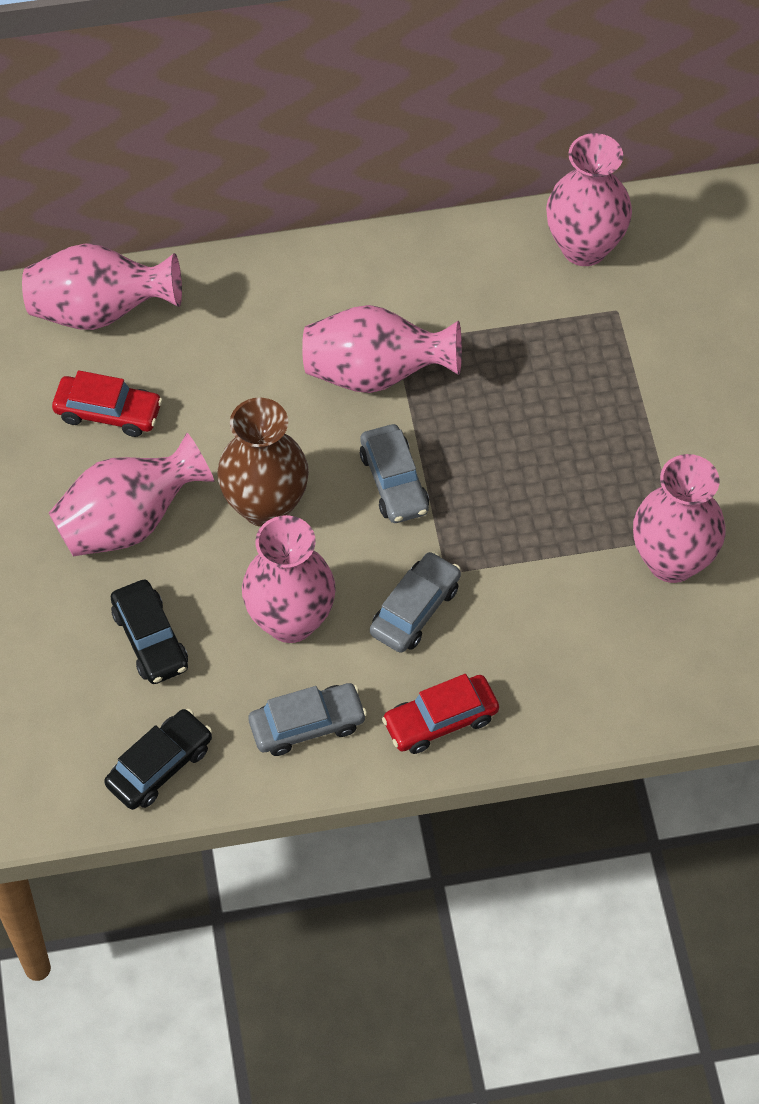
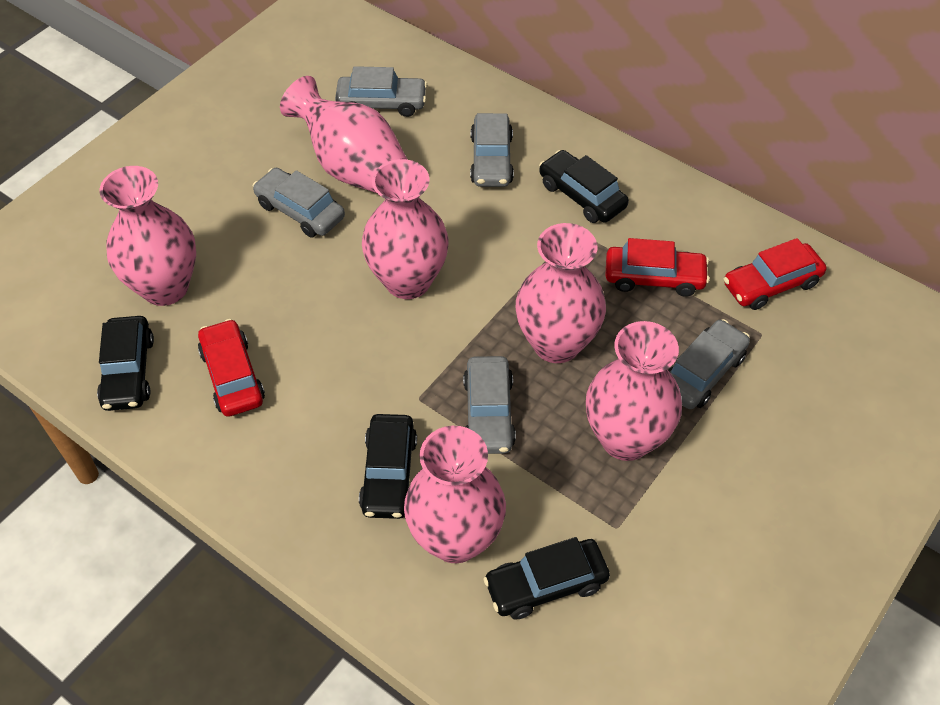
black car: 2 -> 4
brown vase: 1 -> 0
grey car: 3 -> 5
red car: 2 -> 3

